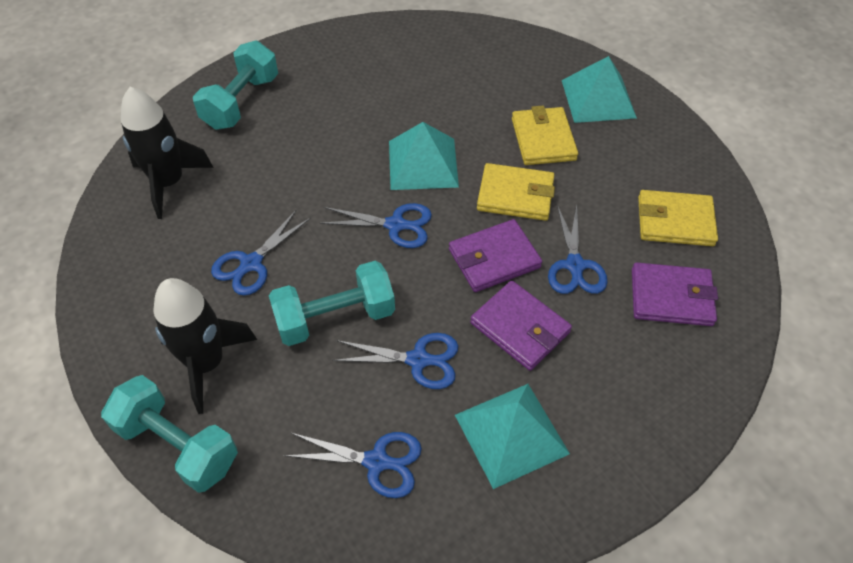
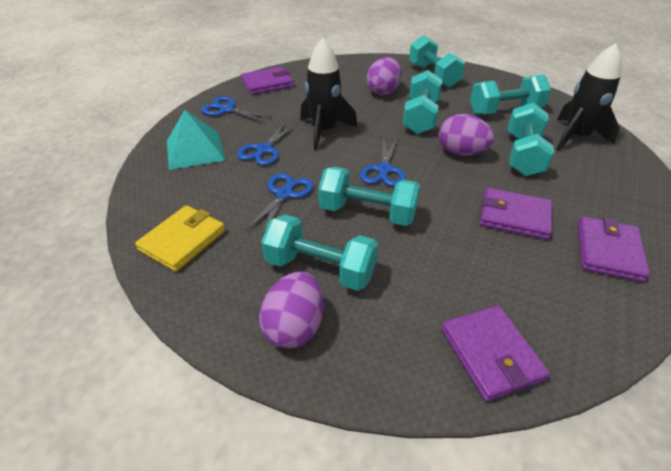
blue scissors: 5 -> 4
purple egg: 0 -> 3
purple wallet: 3 -> 4
turquoise dumbbell: 3 -> 6
turquoise pyramid: 3 -> 1
yellow wallet: 3 -> 1

